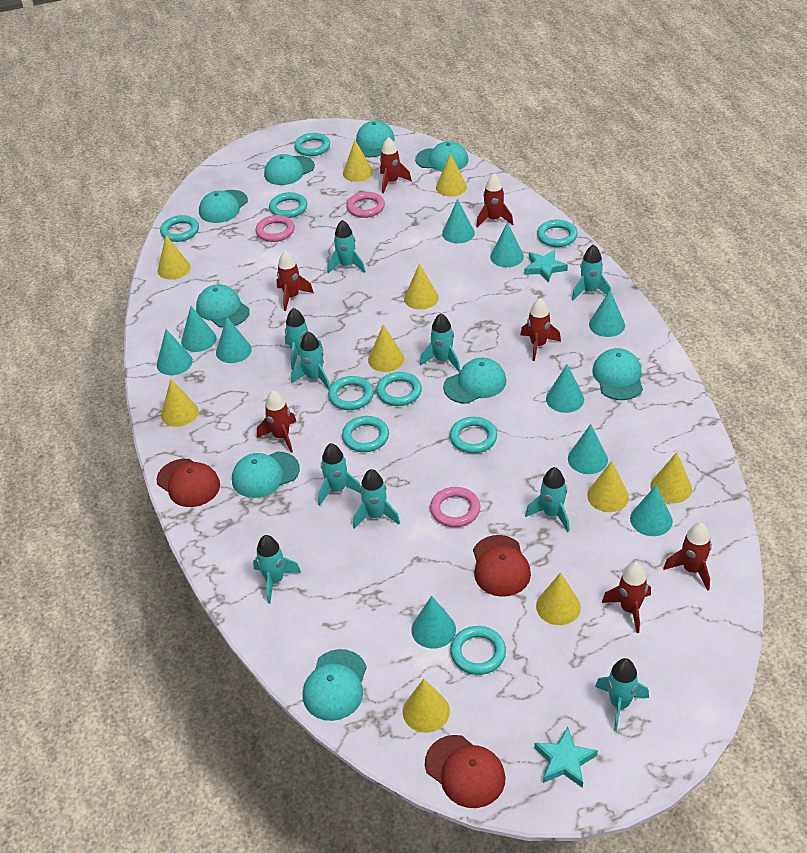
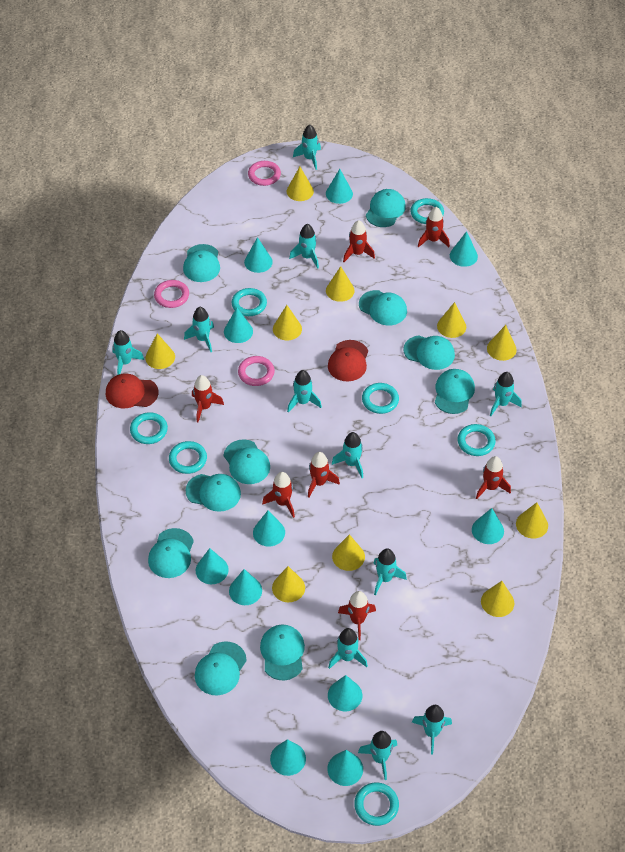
red cap: 3 -> 2
turquoise cap: 9 -> 10
turquoise cone: 10 -> 11
turquoise ring: 9 -> 7
turquoise rocket: 10 -> 11
turquoise star: 2 -> 0

